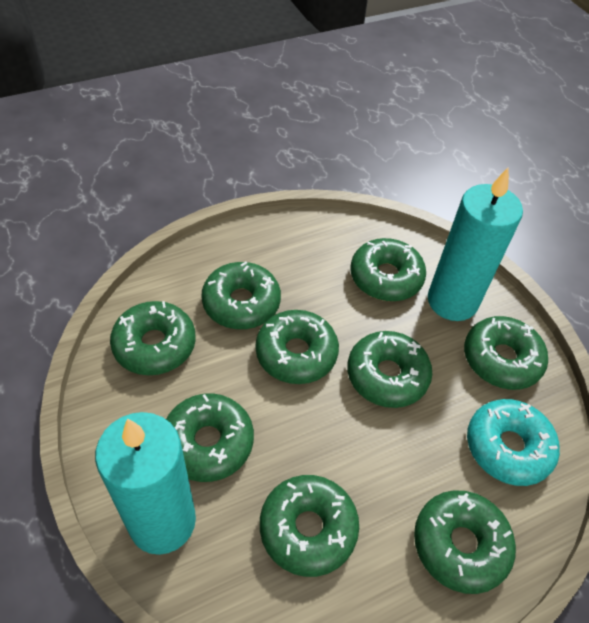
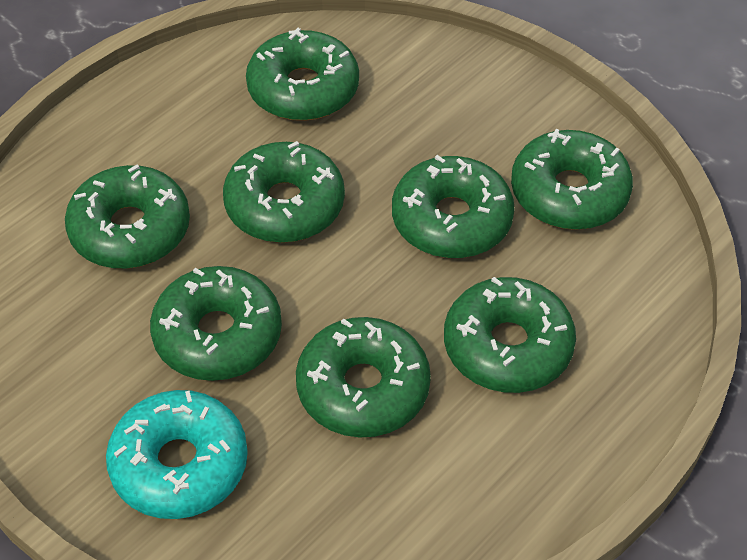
green donut: 9 -> 8
turquoise candle: 2 -> 0

